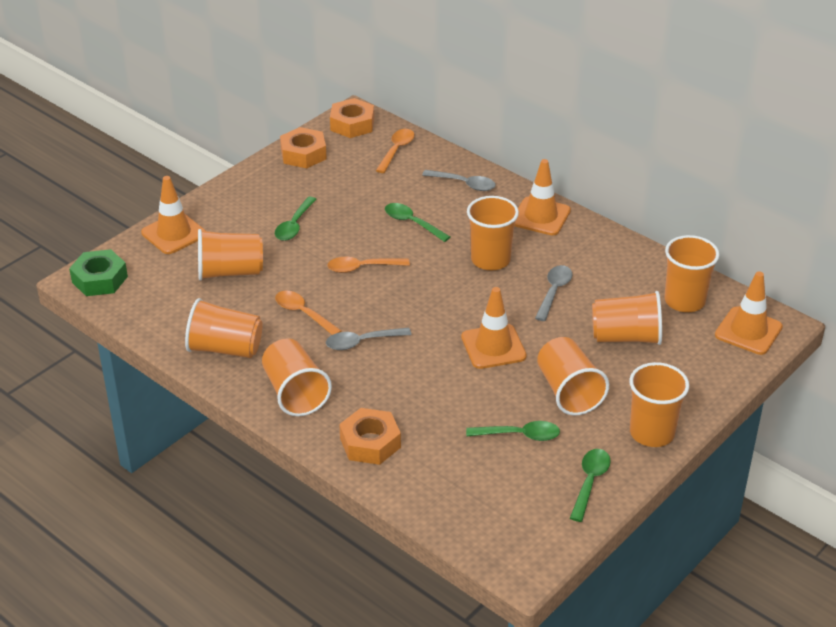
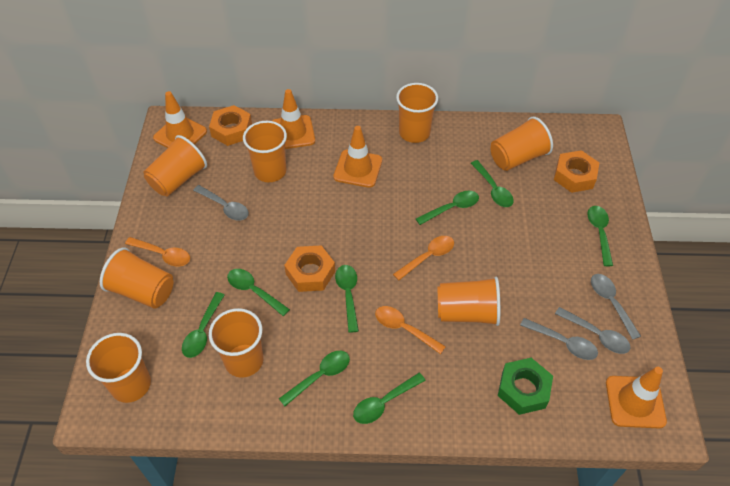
green spoon: 4 -> 8
grey spoon: 3 -> 4

